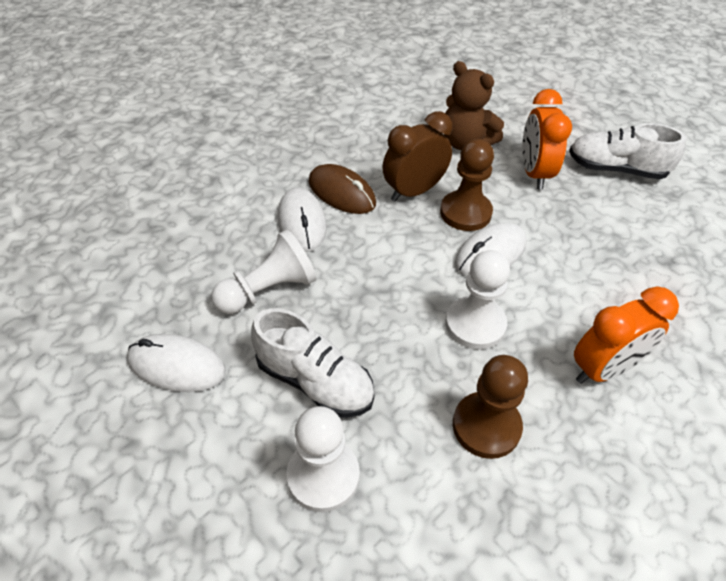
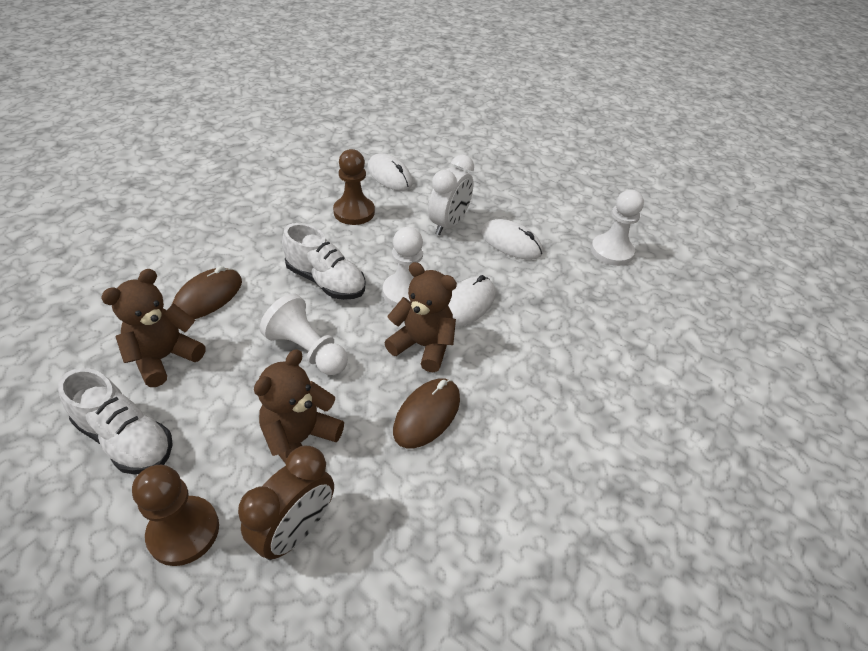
brown mouse: 1 -> 2
brown teddy bear: 1 -> 3
orange clock: 2 -> 0
white clock: 0 -> 1

